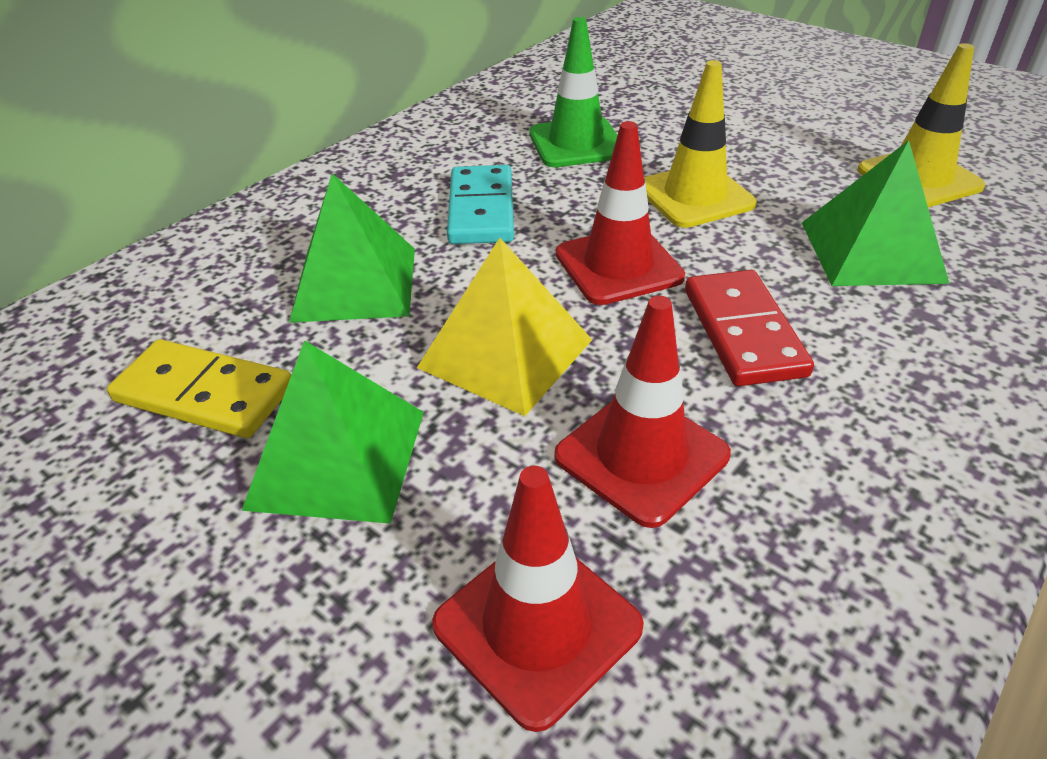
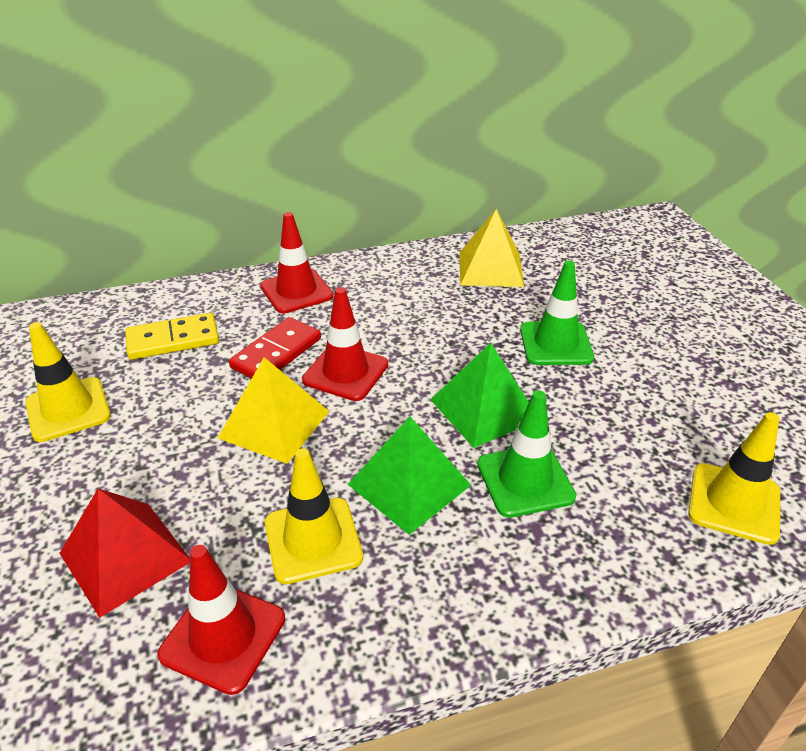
green pyramid: 3 -> 2
green traffic cone: 1 -> 2
red pyramid: 0 -> 1
turquoise domino: 1 -> 0
yellow pyramid: 1 -> 2
yellow traffic cone: 2 -> 3

